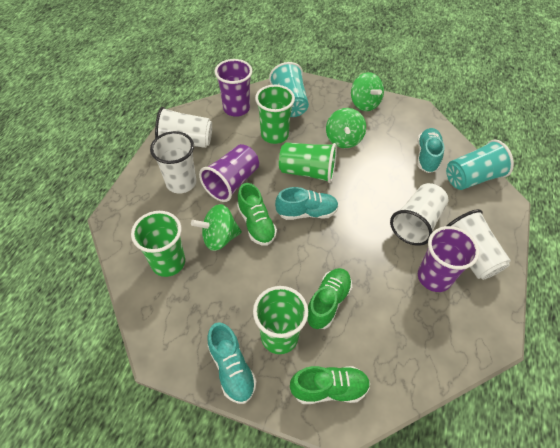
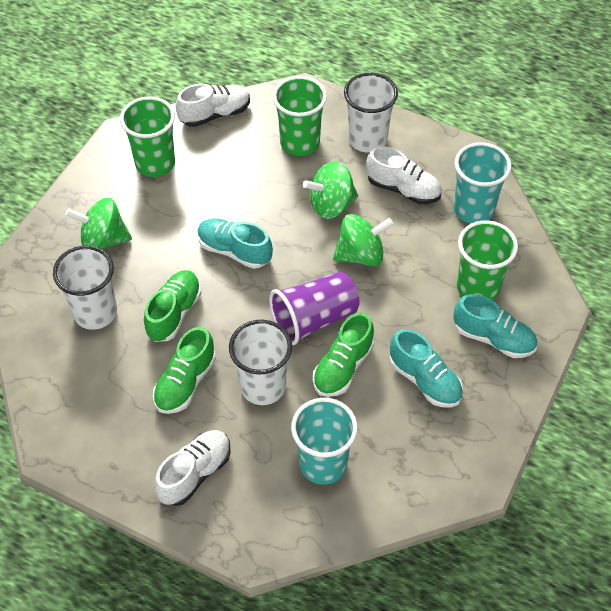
green cup: 4 -> 3
purple cup: 3 -> 1
white cup: 4 -> 3
white shoe: 0 -> 3

